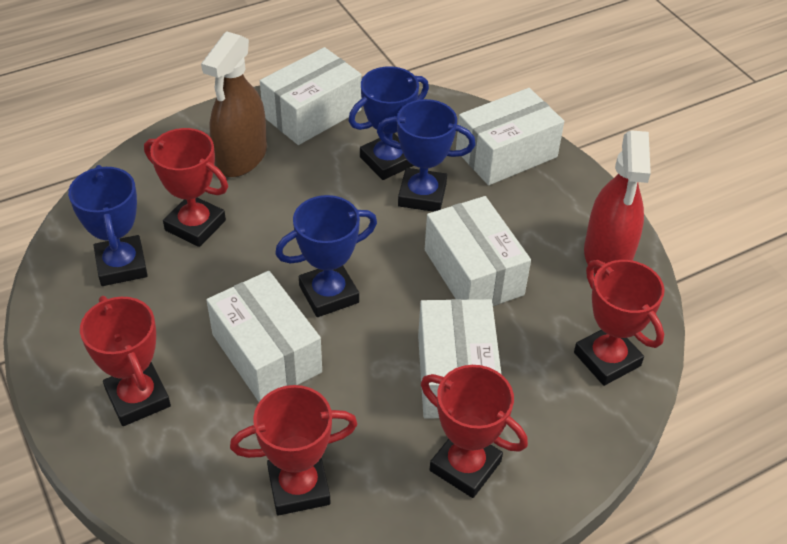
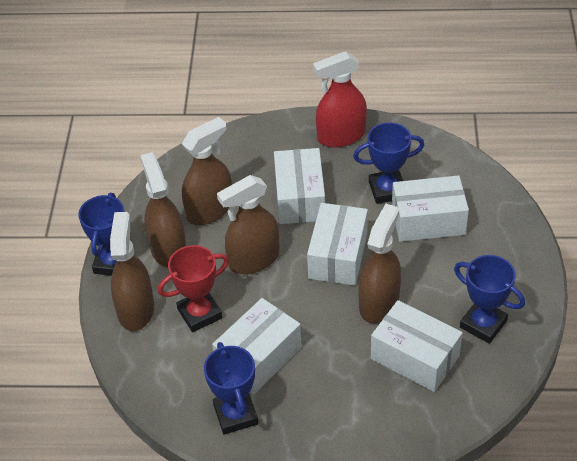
brown spray bottle: 1 -> 5
red trophy: 5 -> 1

